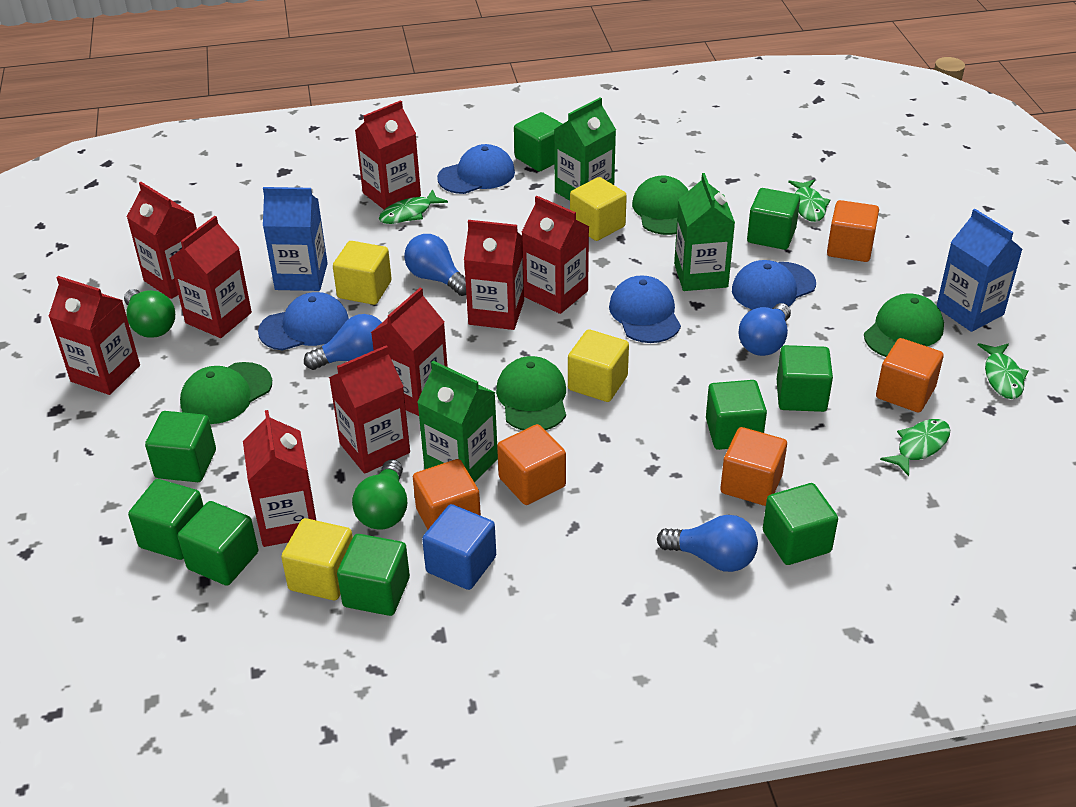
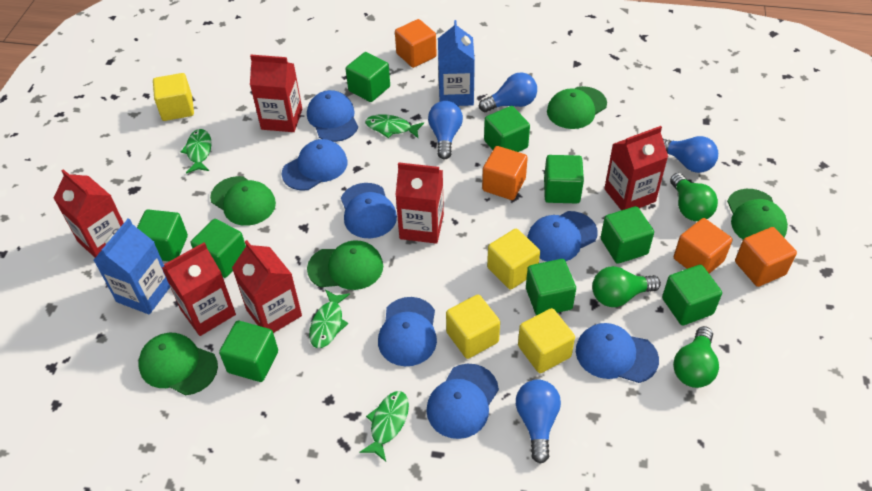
blue cap: 4 -> 7
blue cube: 1 -> 0
green cap: 4 -> 5
green carton: 3 -> 0
green light bulb: 2 -> 3
orange cube: 5 -> 4
red carton: 9 -> 6

